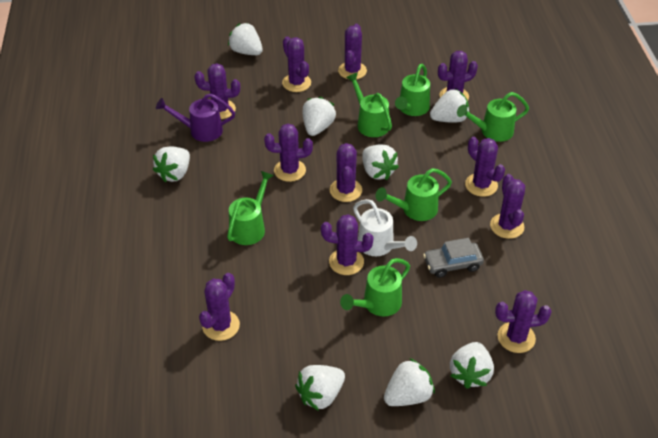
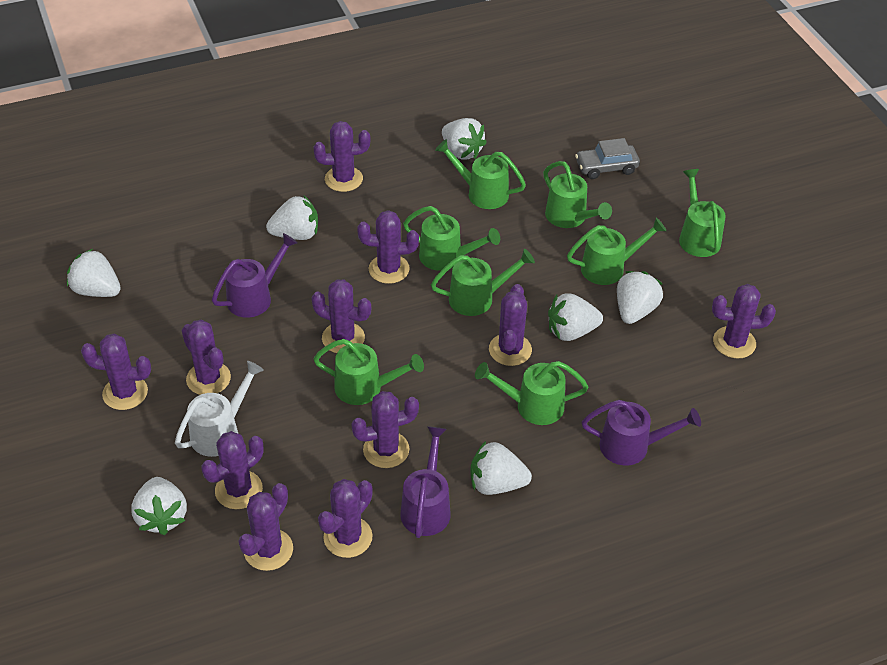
green watering can: 6 -> 8
purple watering can: 1 -> 3
white strawberry: 8 -> 7

